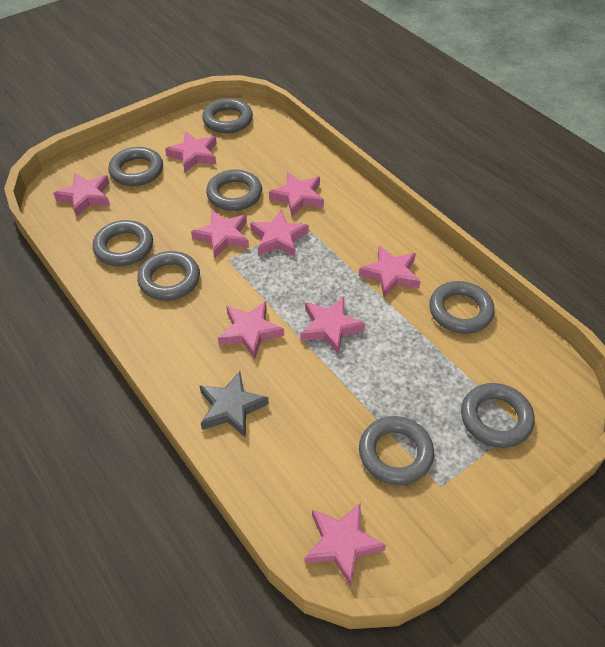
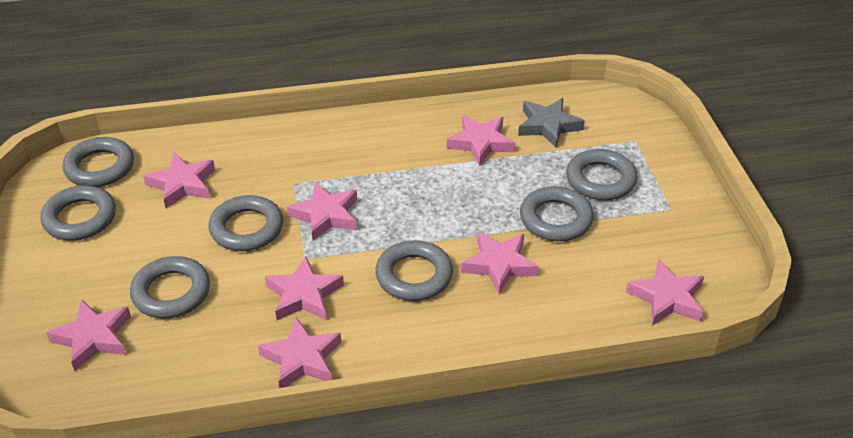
grey ring: 8 -> 7
pink star: 9 -> 8

